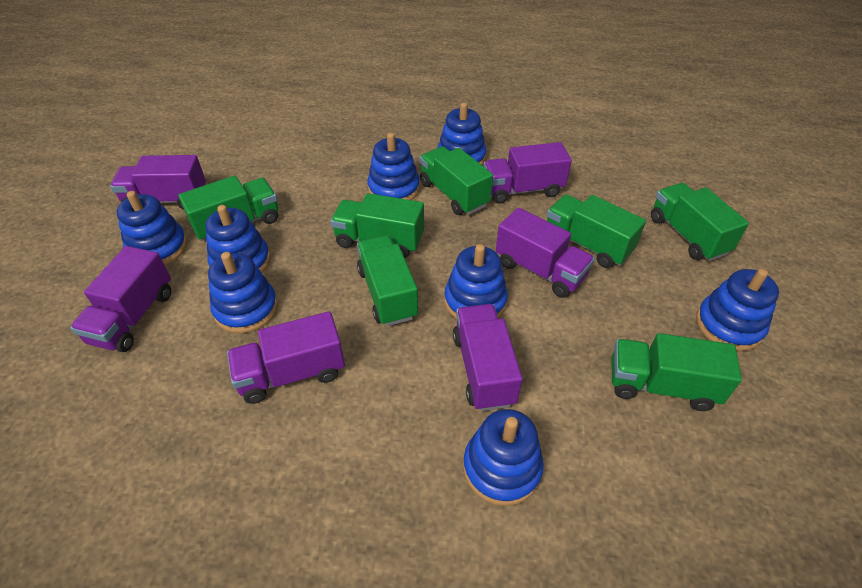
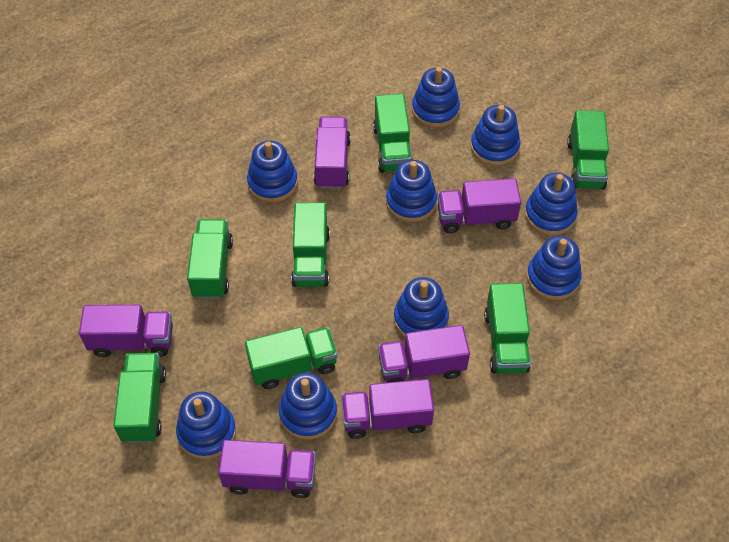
blue stacking toy: 8 -> 9

